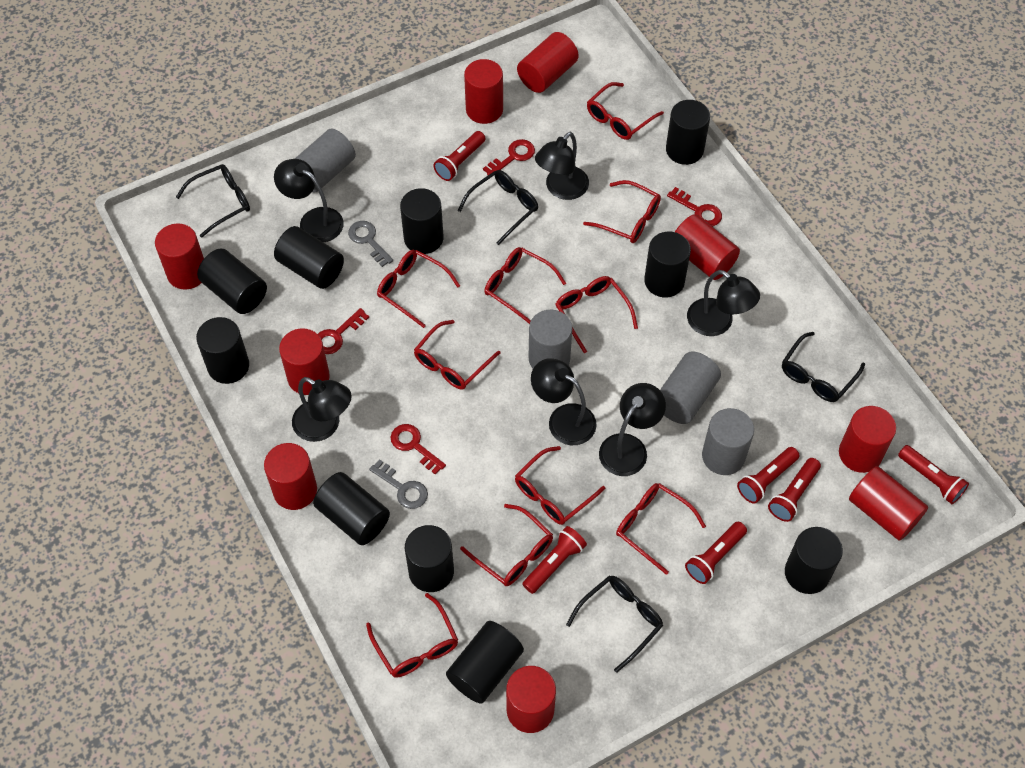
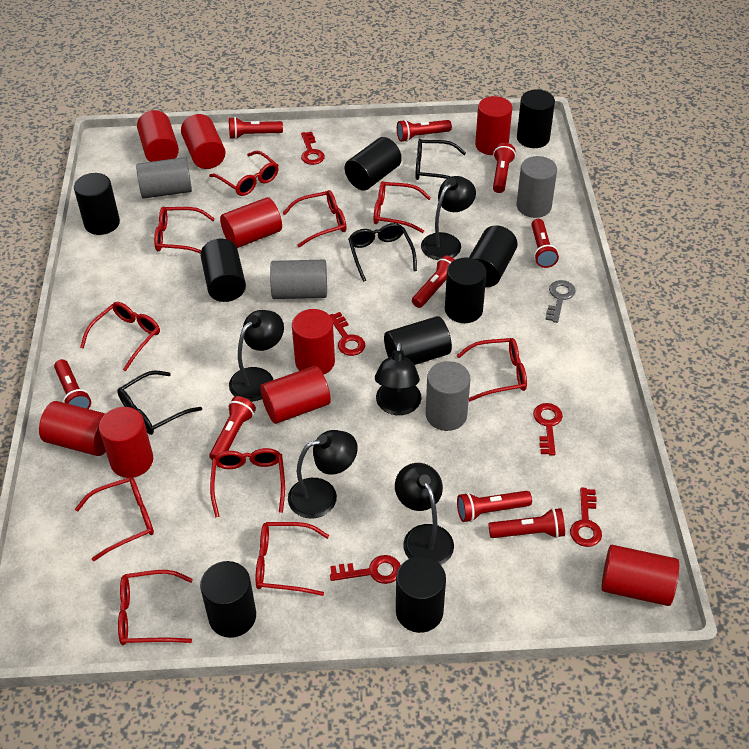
black cylinder: 10 -> 9
black glasses: 4 -> 3
black lamp: 6 -> 5
grey key: 2 -> 1
red flashlight: 6 -> 9
red key: 4 -> 5

